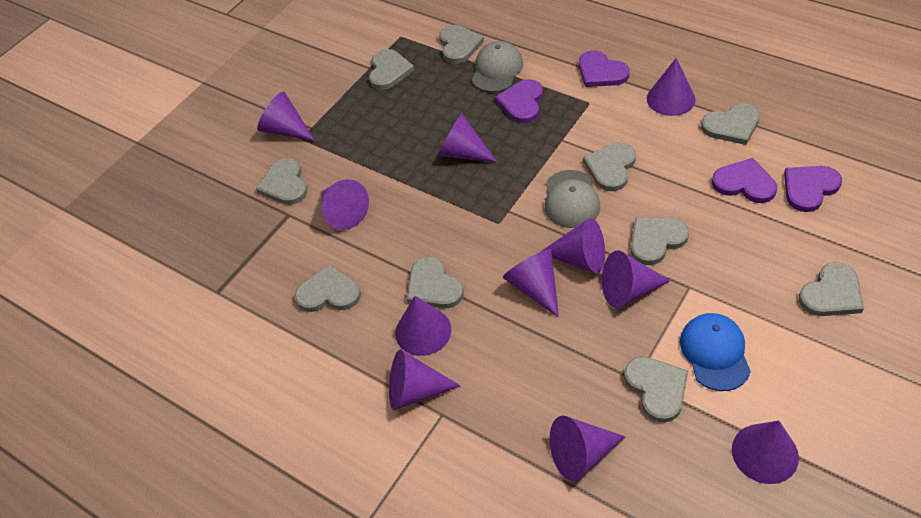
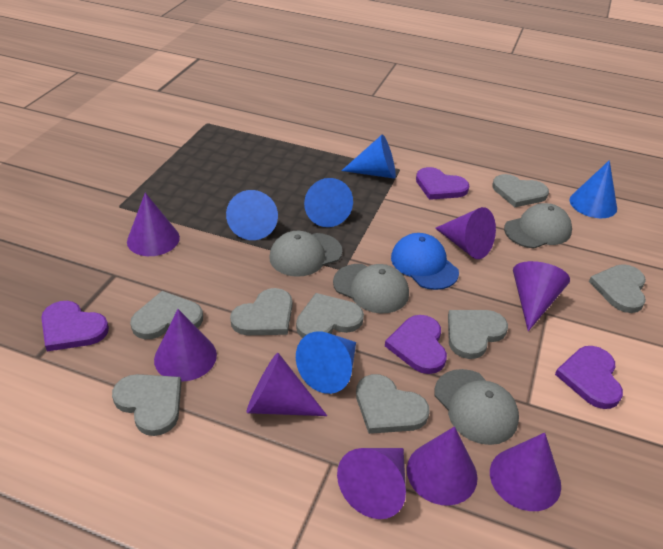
blue cone: 0 -> 5
grey cap: 2 -> 4
grey heart: 10 -> 8
purple cone: 11 -> 8

